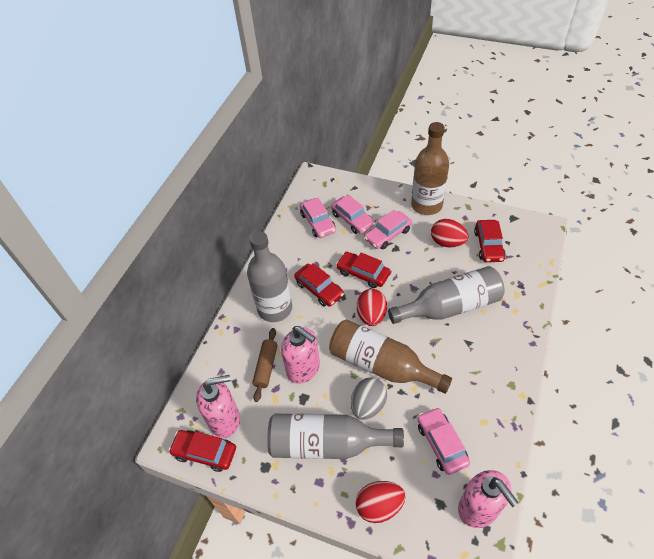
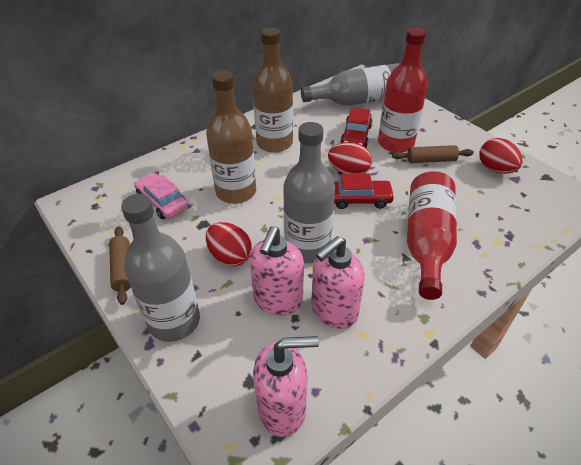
brown rolling pin: 1 -> 2
grey egg: 1 -> 0
pink car: 4 -> 1
red bottle: 0 -> 2
red car: 4 -> 2

